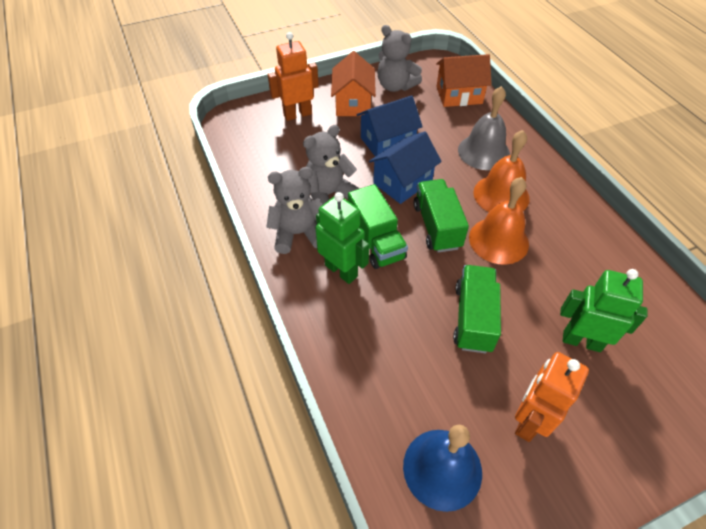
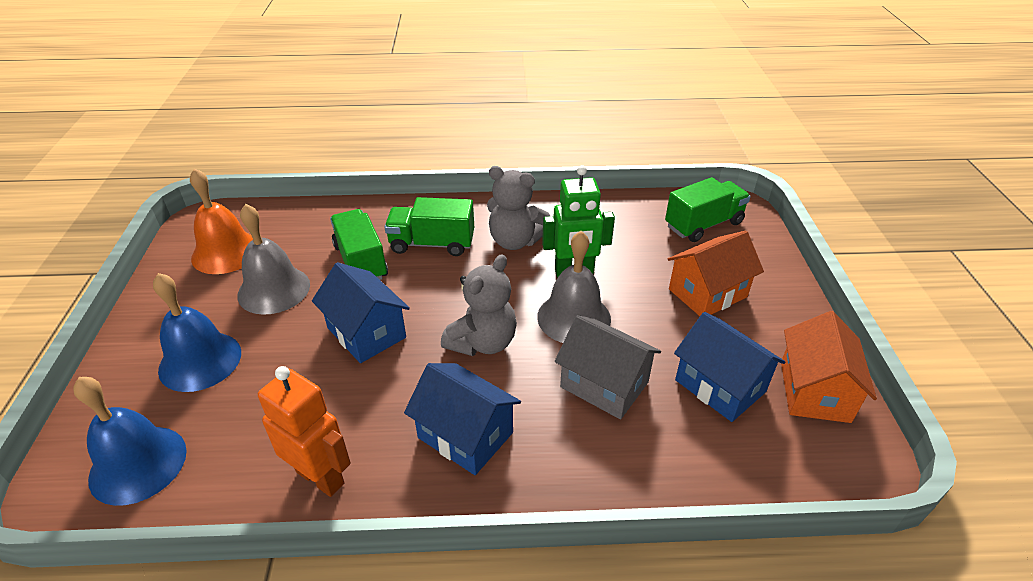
blue bell: 1 -> 2
blue house: 2 -> 3
green robot: 2 -> 1
grey bell: 1 -> 2
grey house: 0 -> 1
grey teddy bear: 3 -> 2
orange bell: 2 -> 1
orange robot: 2 -> 1

